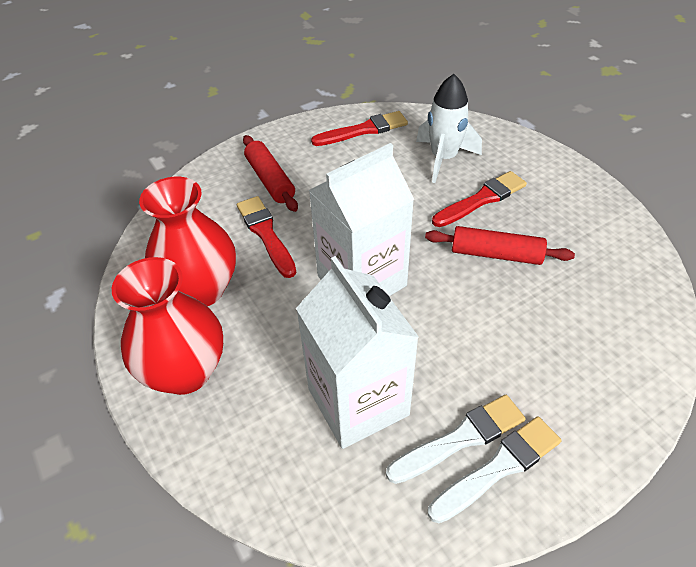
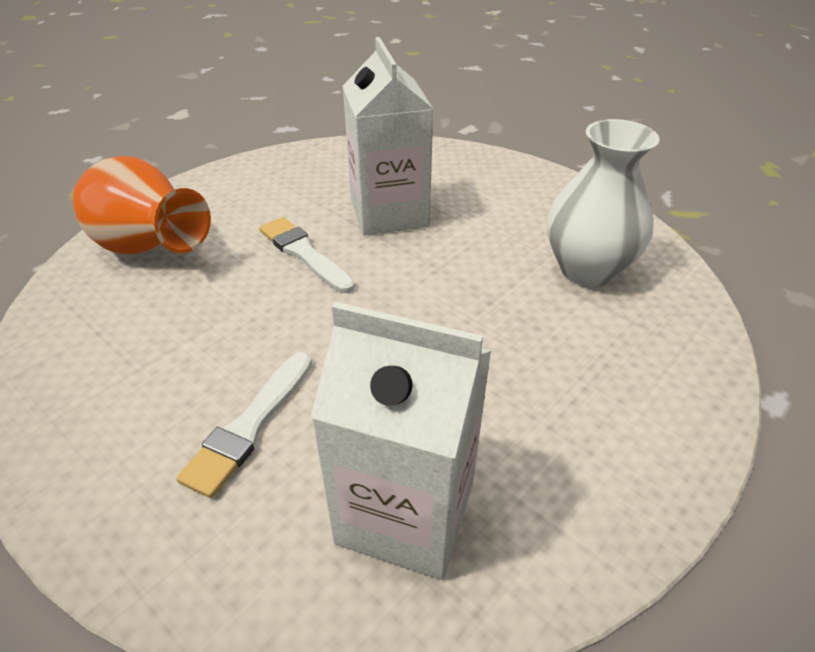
orange vase: 0 -> 1
red brush: 3 -> 0
red rolling pin: 2 -> 0
red vase: 2 -> 0
white rocket: 1 -> 0
white vase: 0 -> 1

